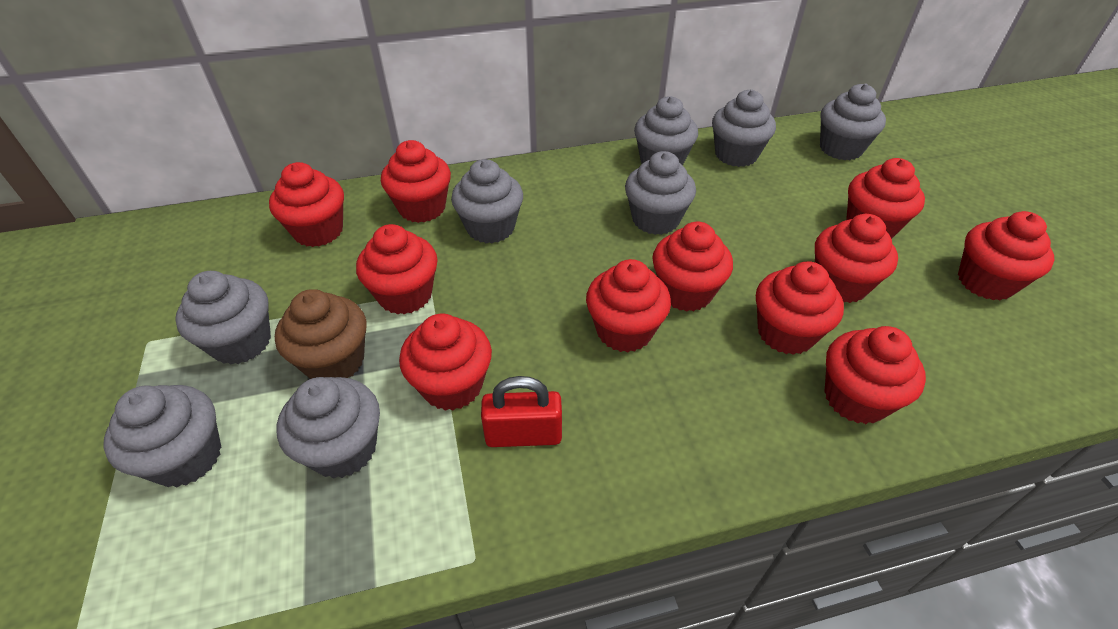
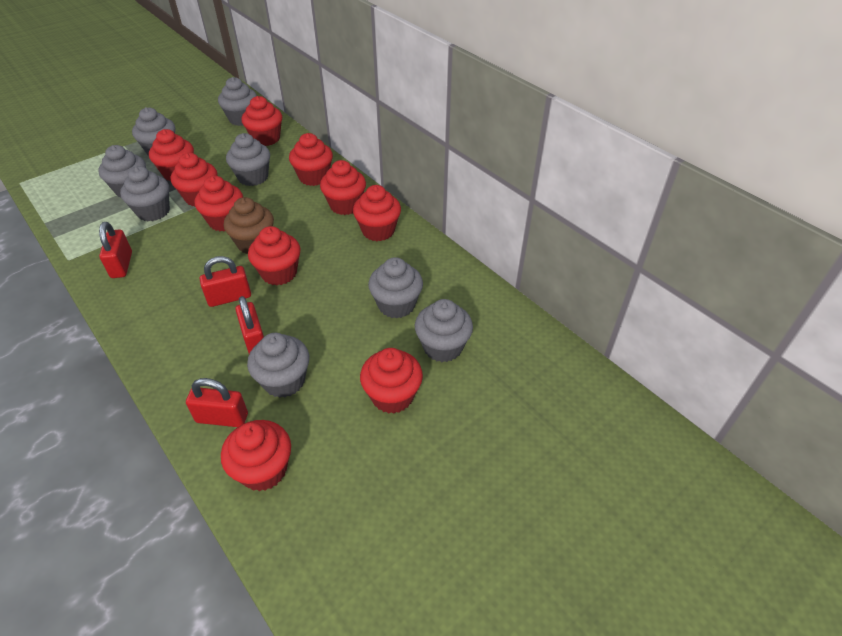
red cupcake: 11 -> 10
red padlock: 1 -> 4

